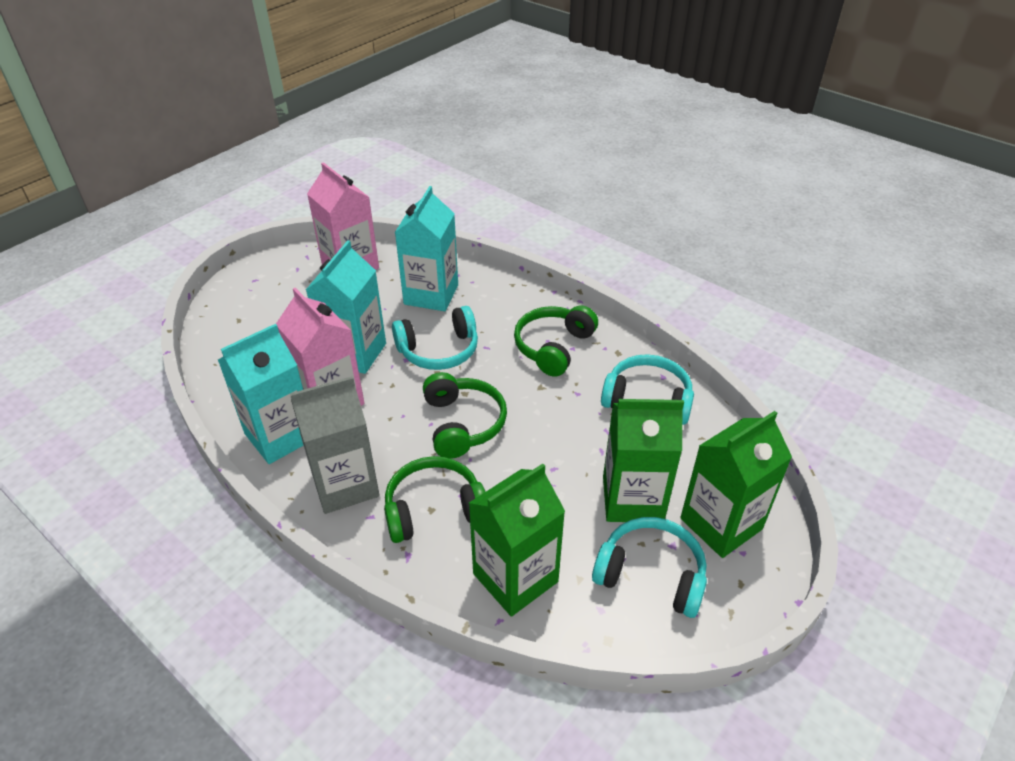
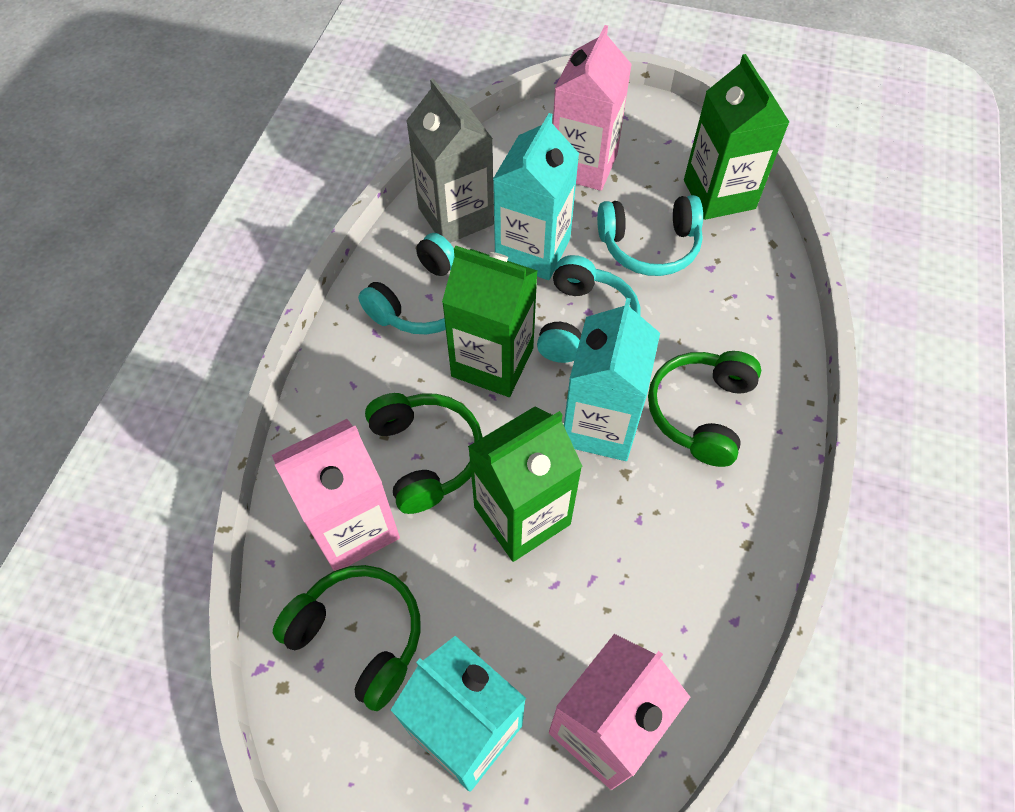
pink carton: 2 -> 3

